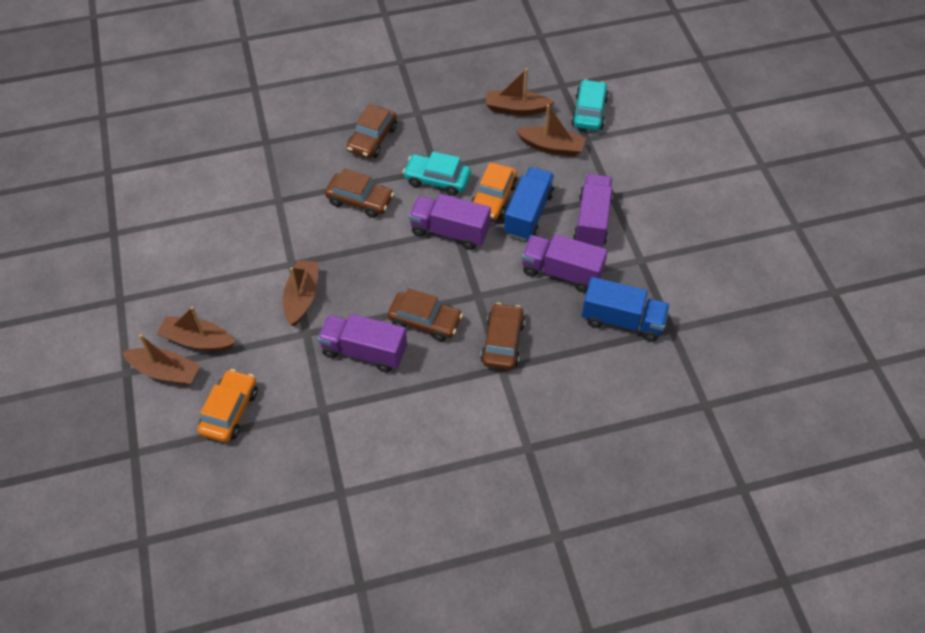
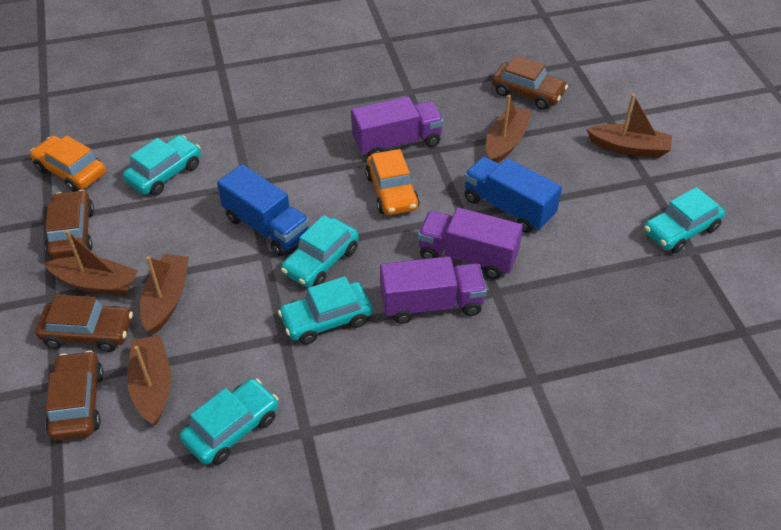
purple truck: 4 -> 3
turquoise car: 2 -> 5

